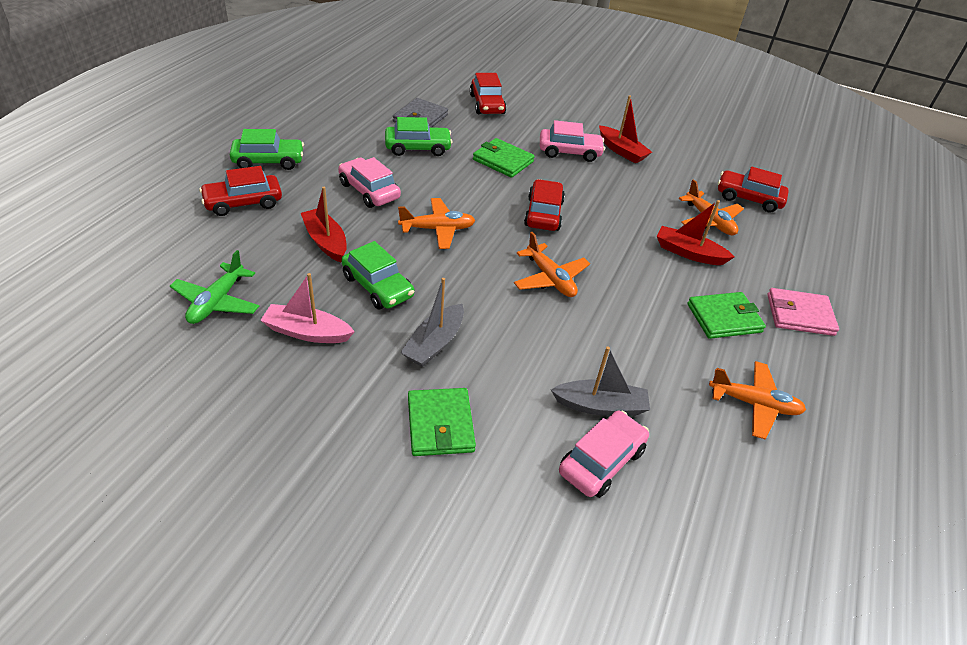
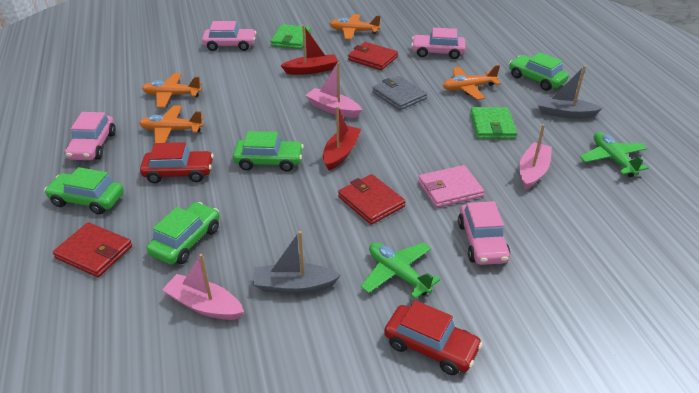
green car: 3 -> 4
green plane: 1 -> 2
green wallet: 3 -> 2
pink boat: 1 -> 3
pink car: 3 -> 4
red boat: 3 -> 2
red car: 4 -> 2
red wallet: 0 -> 3

